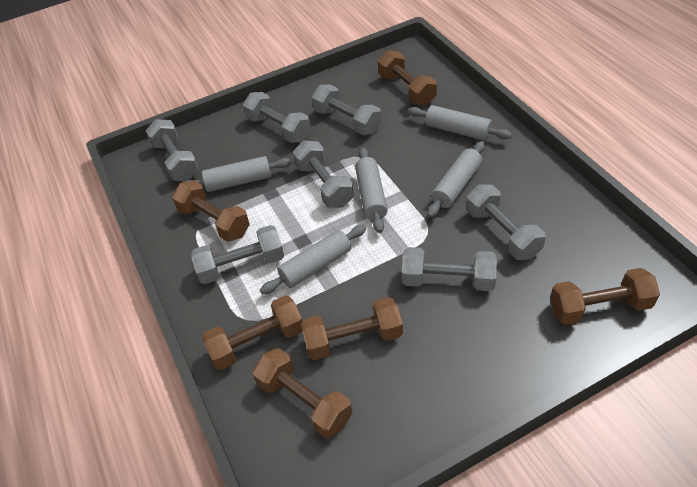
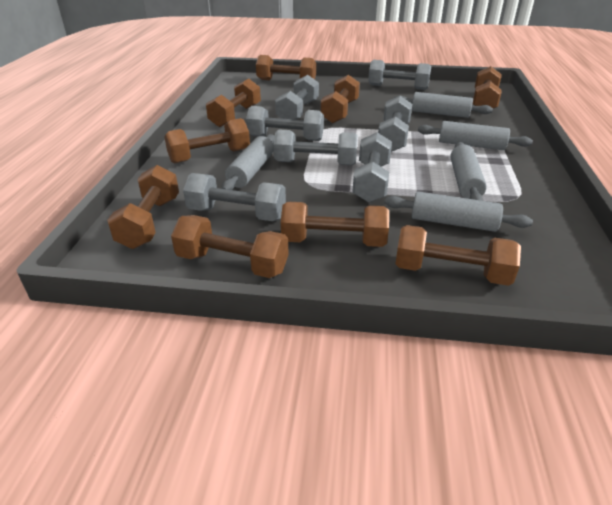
brown dumbbell: 6 -> 9

